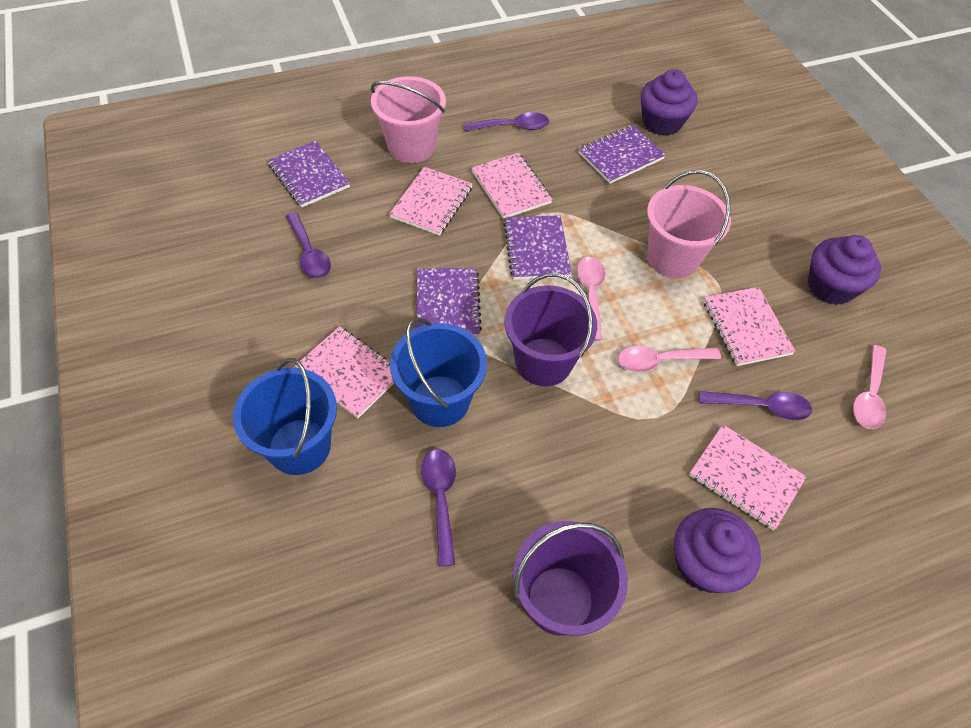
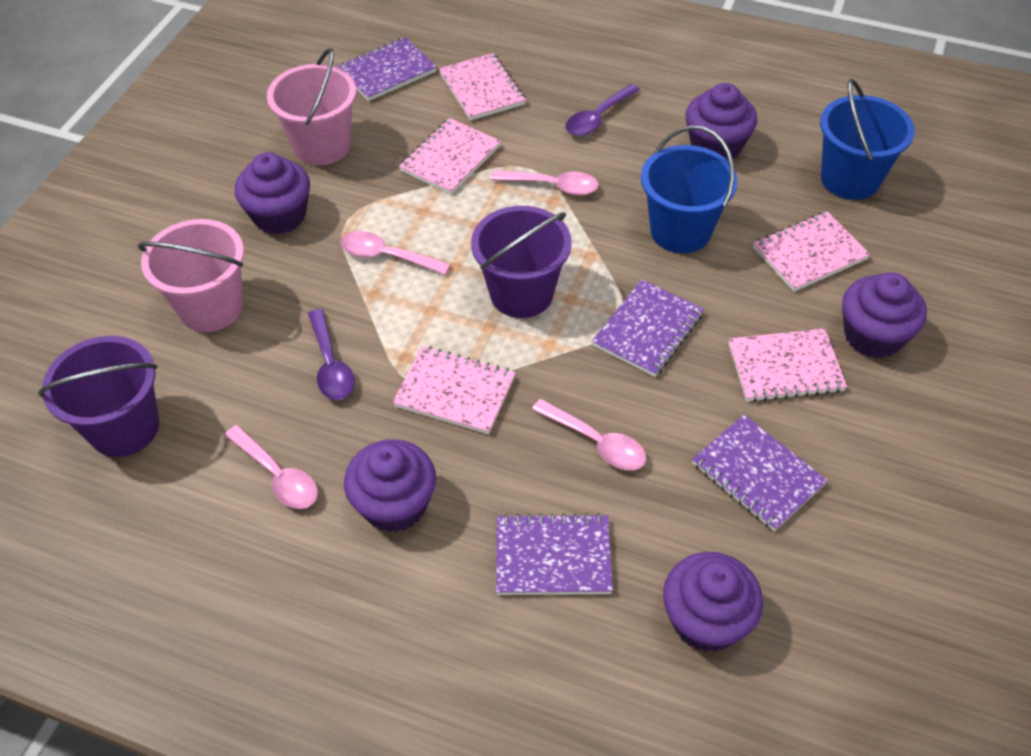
pink spoon: 3 -> 4
purple cupcake: 3 -> 5
purple spoon: 4 -> 2

